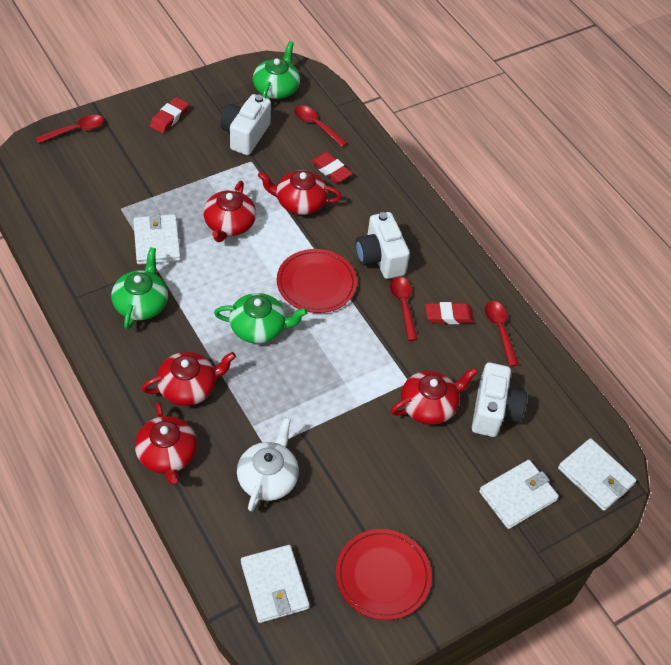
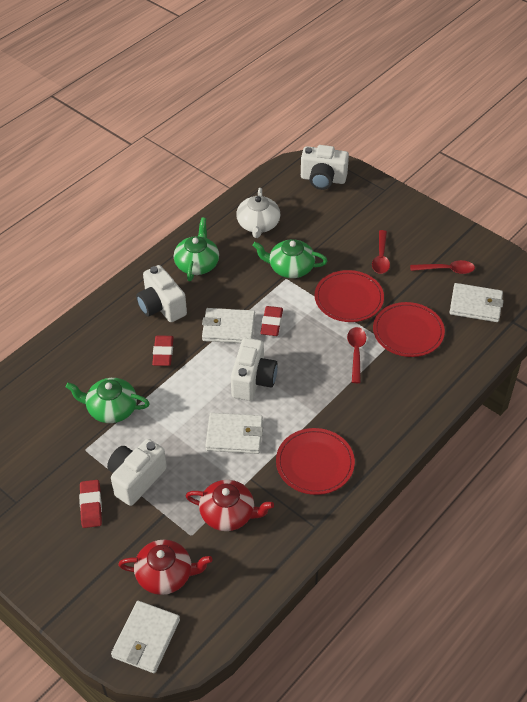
red plate: 2 -> 3
red spoon: 4 -> 3
red teapot: 5 -> 2
white camera: 3 -> 4

